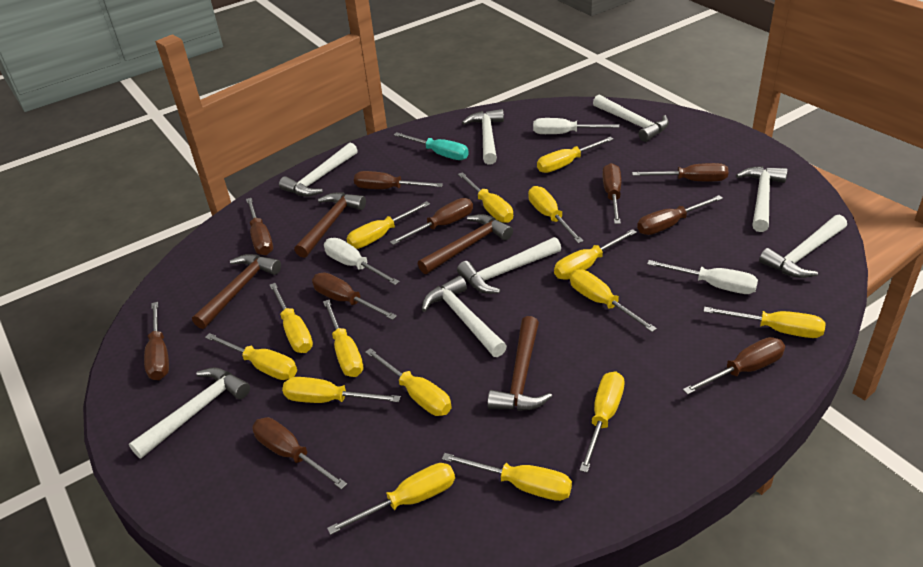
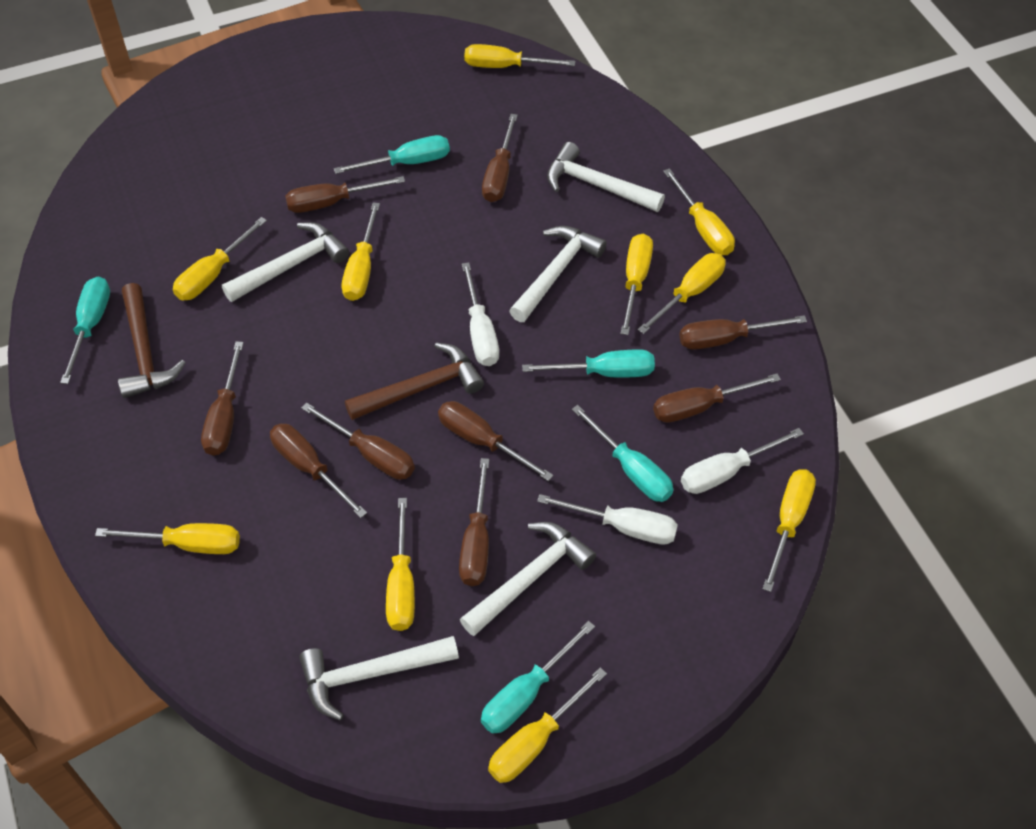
brown hammer: 4 -> 2
brown screwdriver: 10 -> 9
turquoise screwdriver: 1 -> 5
white hammer: 8 -> 5
yellow screwdriver: 15 -> 10

